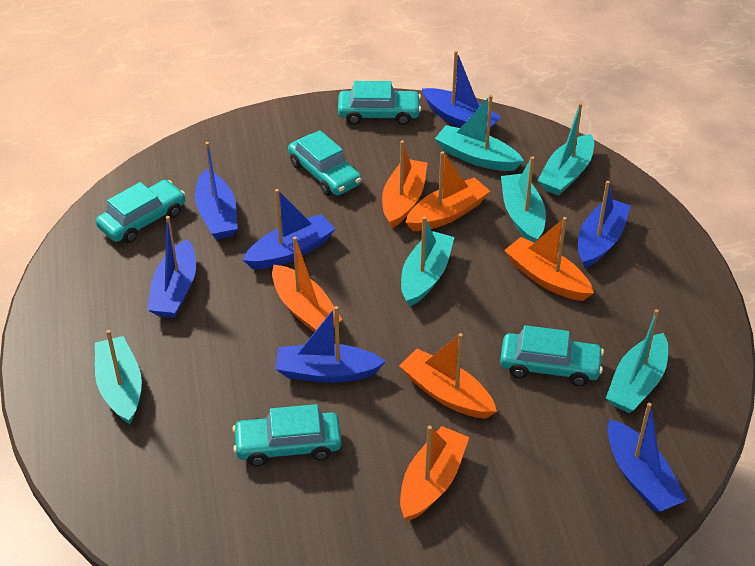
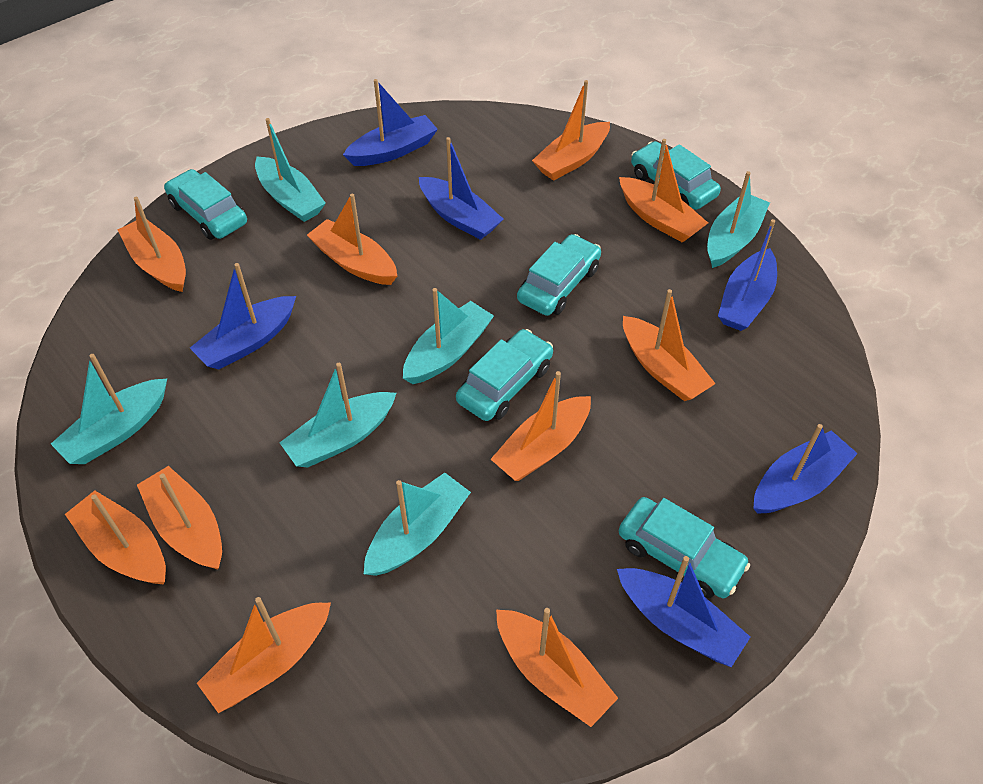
blue boat: 7 -> 6
orange boat: 6 -> 10

